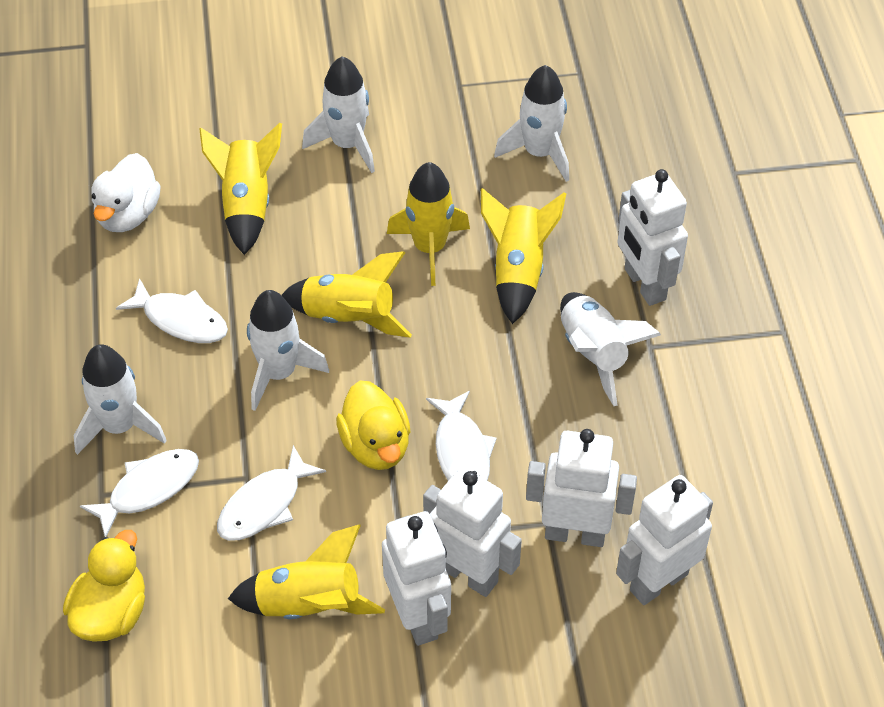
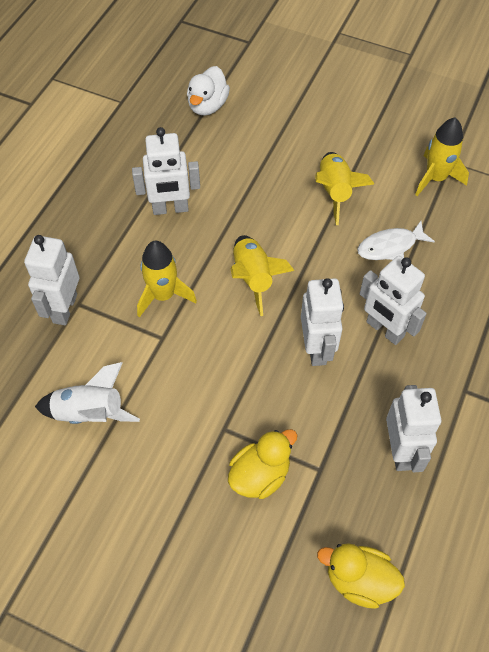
white fish: 4 -> 1
white rocket: 5 -> 1
yellow rocket: 5 -> 4

